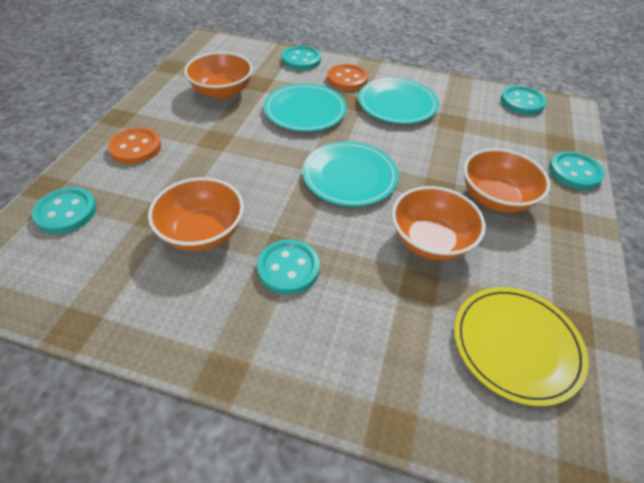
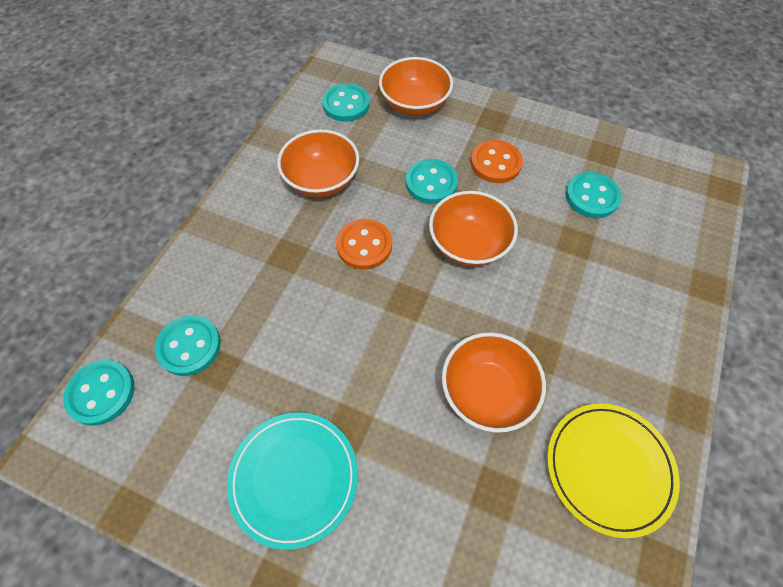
turquoise plate: 3 -> 1

